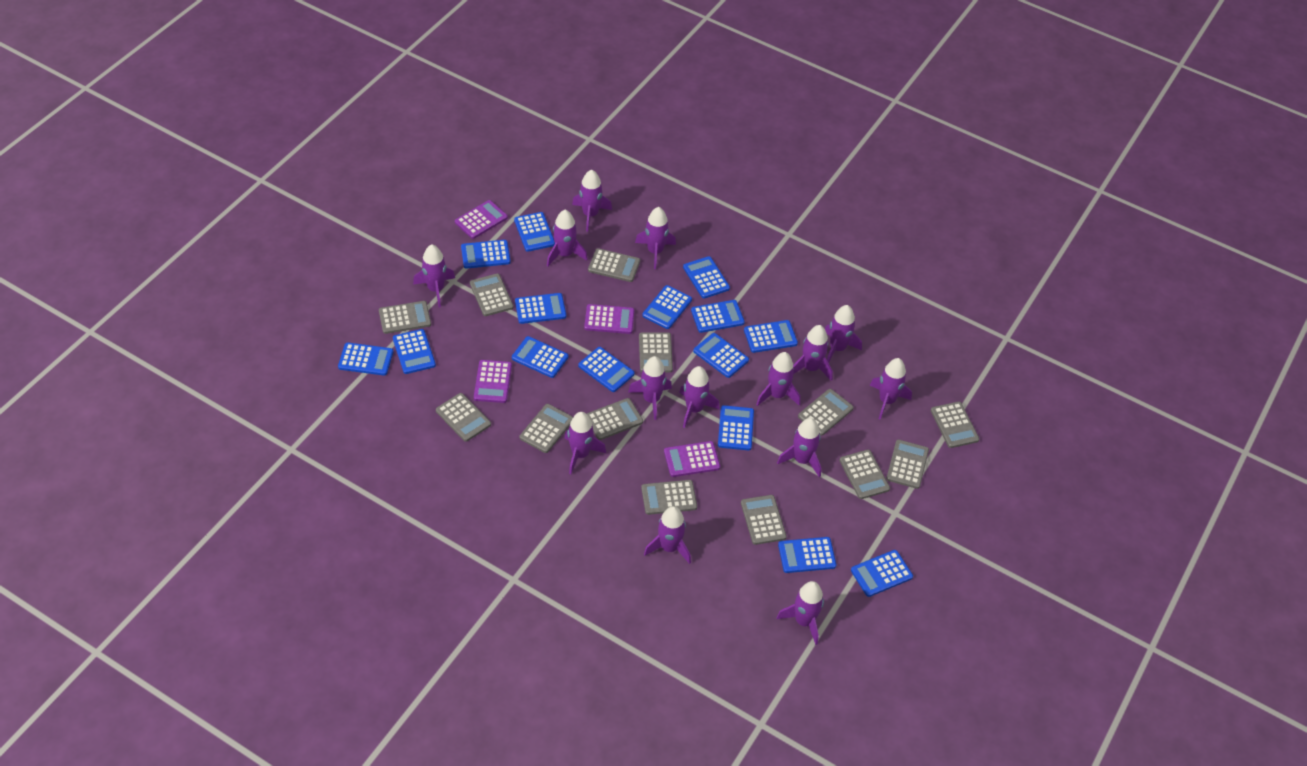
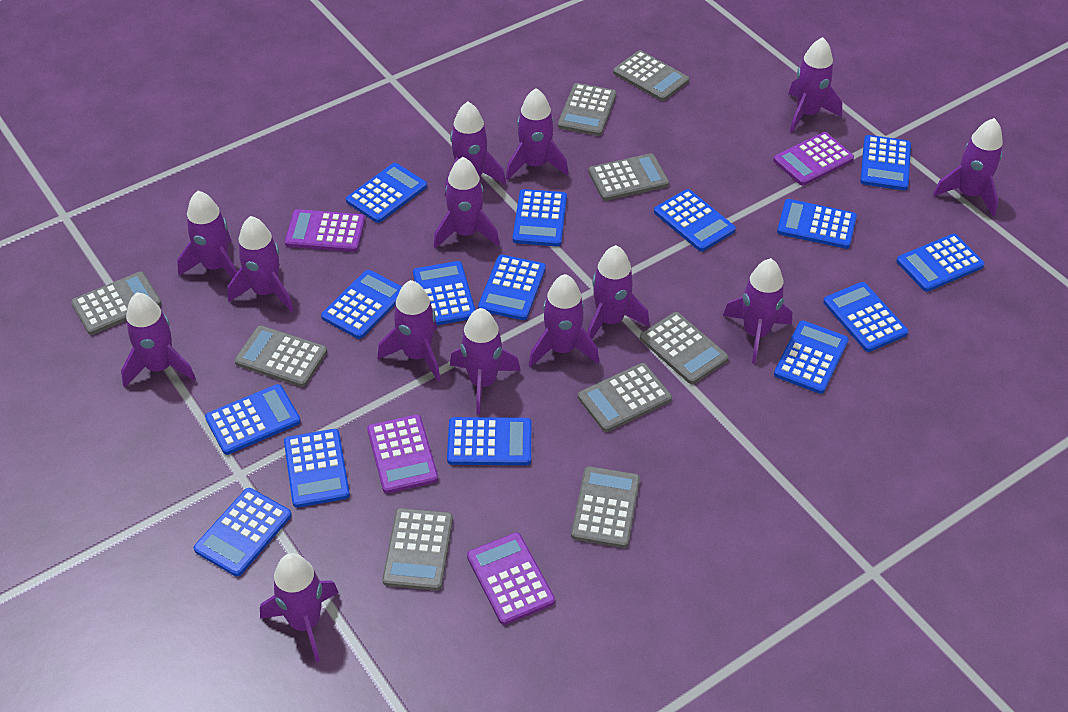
grey calculator: 13 -> 9

